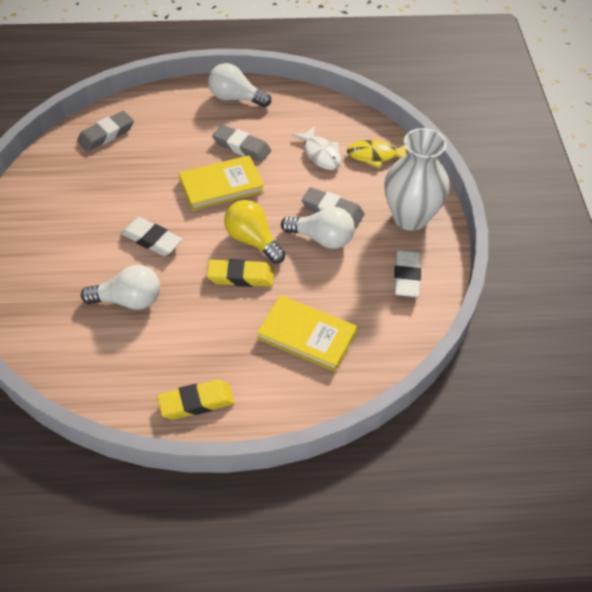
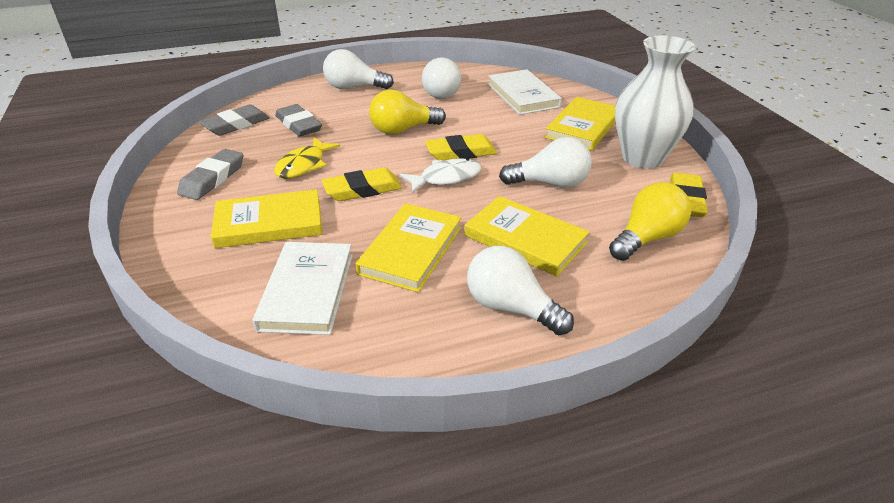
white book: 0 -> 2
white eraser: 2 -> 0
white light bulb: 3 -> 4
yellow book: 2 -> 4
yellow eraser: 2 -> 3
yellow light bulb: 1 -> 2

